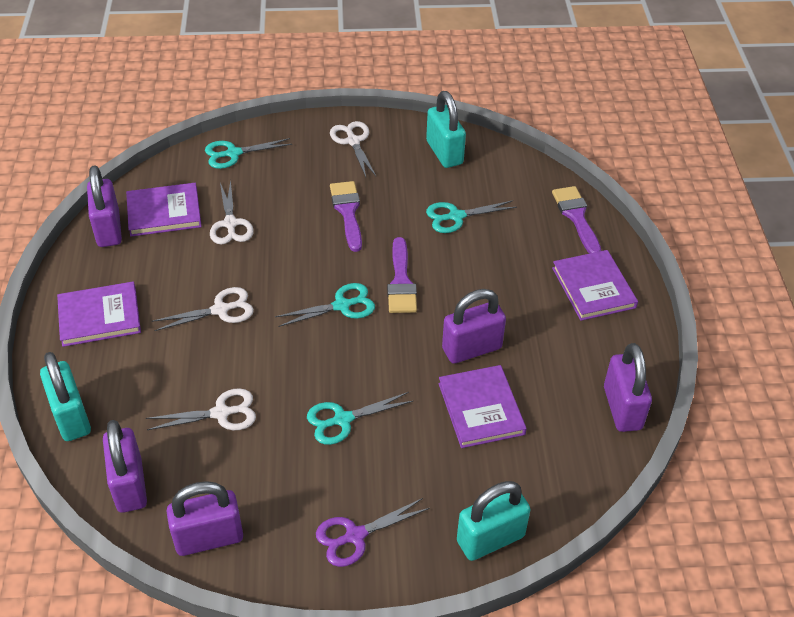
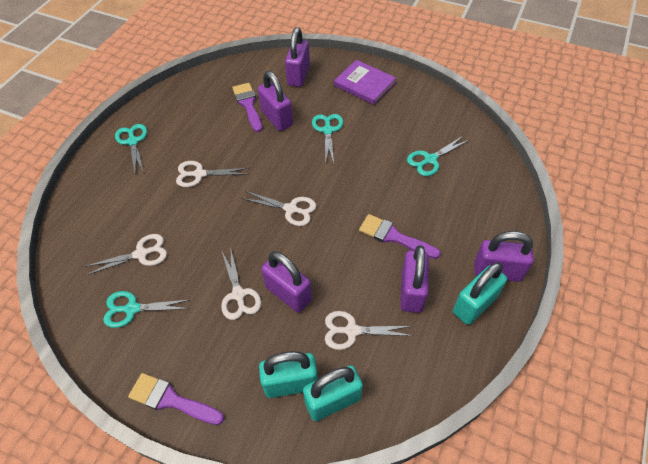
purple book: 4 -> 1
purple scissors: 1 -> 0
white scissors: 4 -> 5

